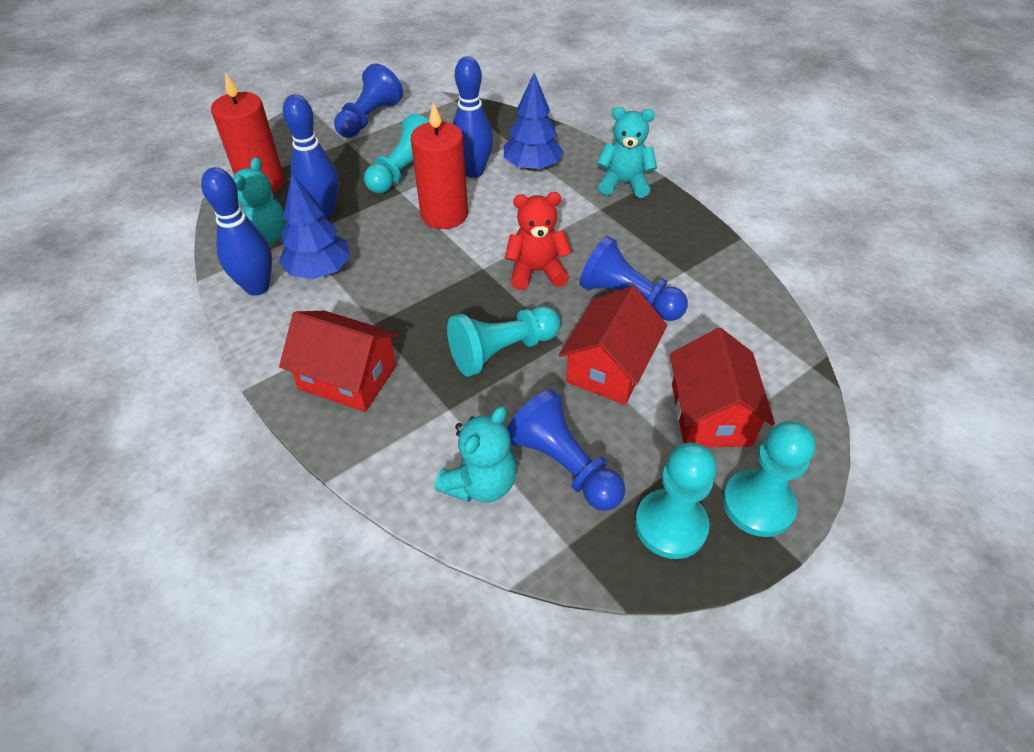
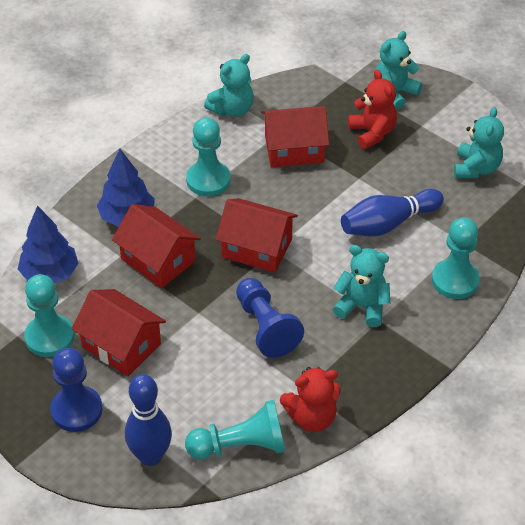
blue bowling pin: 3 -> 2
blue pawn: 3 -> 2
red candle: 2 -> 0
red house: 3 -> 4
red teddy bear: 1 -> 2
turquoise teddy bear: 3 -> 4

